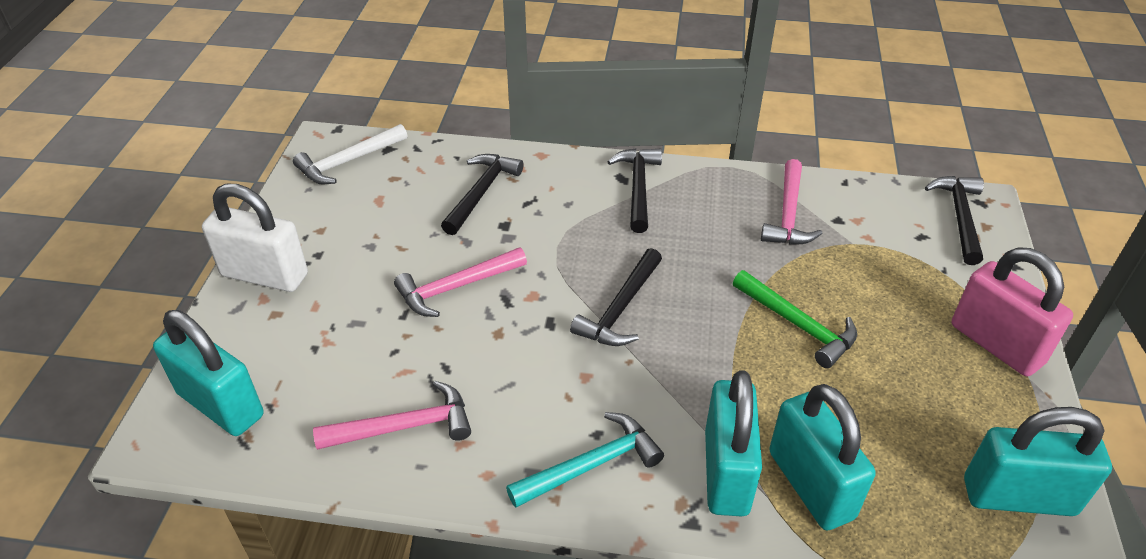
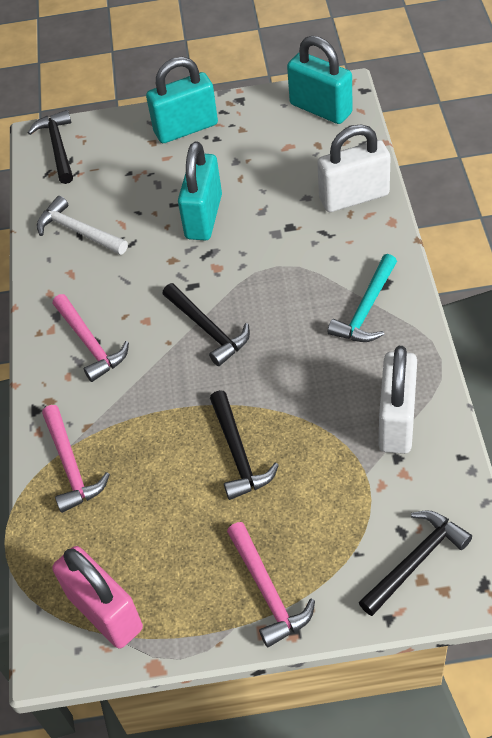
green hammer: 1 -> 0
turquoise padlock: 4 -> 3
white padlock: 1 -> 2

